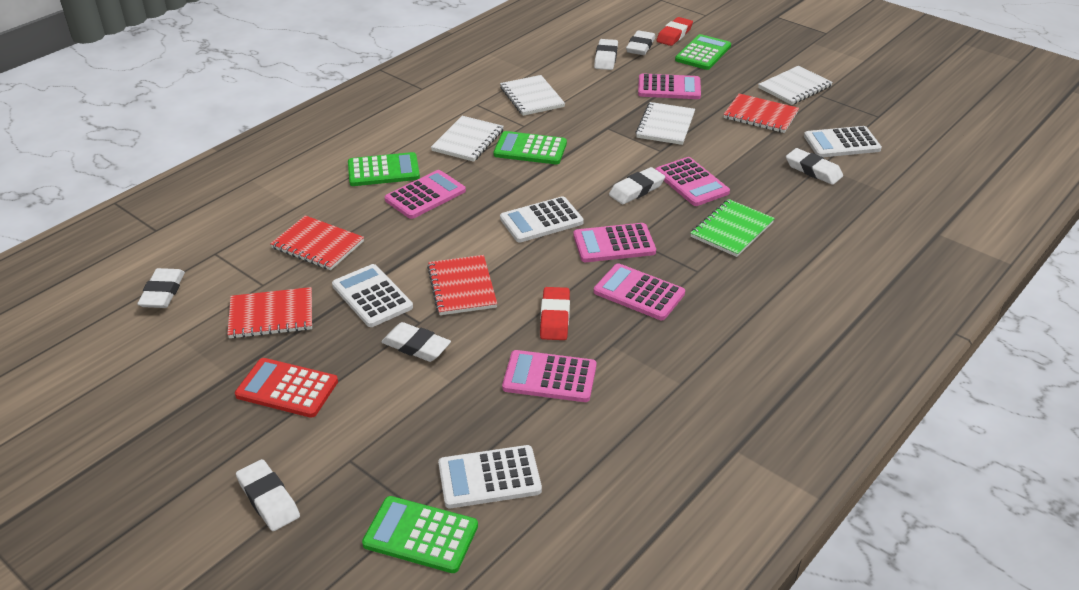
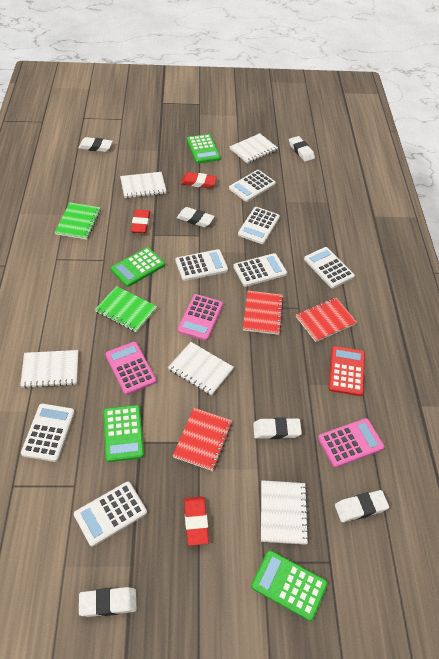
green notebook: 1 -> 2
pink calculator: 6 -> 3
red eraser: 2 -> 3
red notebook: 4 -> 3
white calculator: 4 -> 7
white eraser: 7 -> 6
white notebook: 4 -> 5

